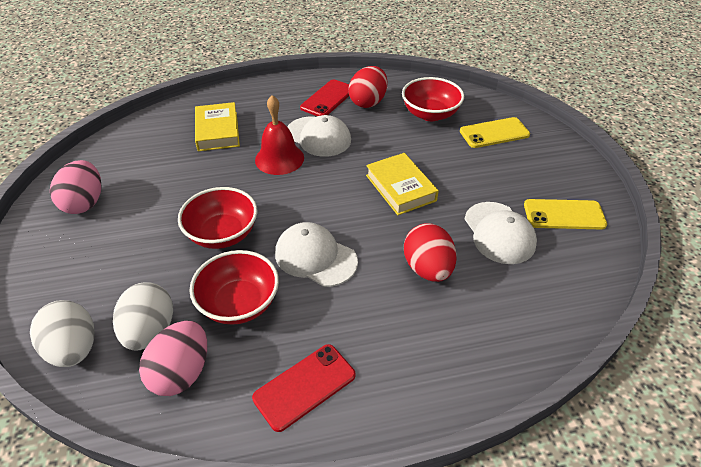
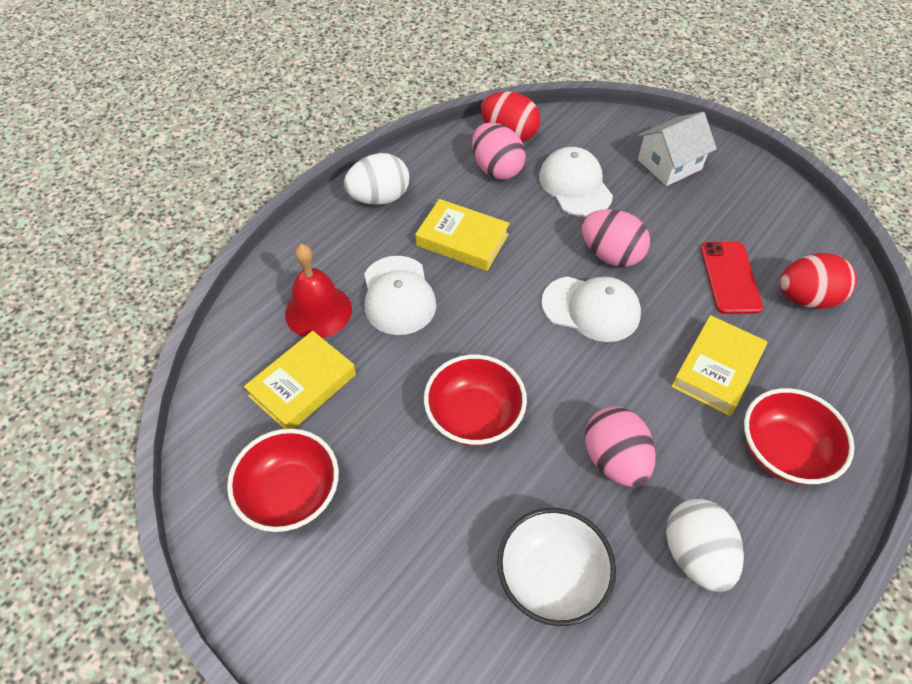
pink egg: 2 -> 3
red phone: 2 -> 1
white bowl: 0 -> 1
white house: 0 -> 1
yellow book: 2 -> 3
yellow phone: 2 -> 0

